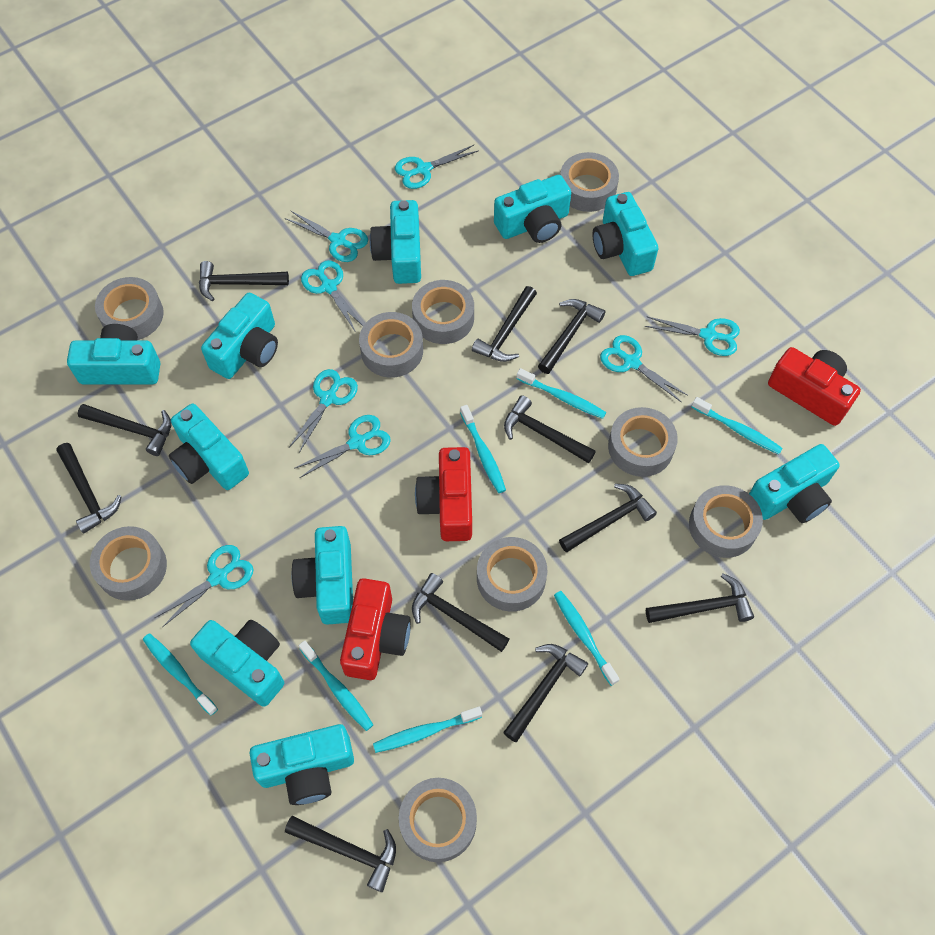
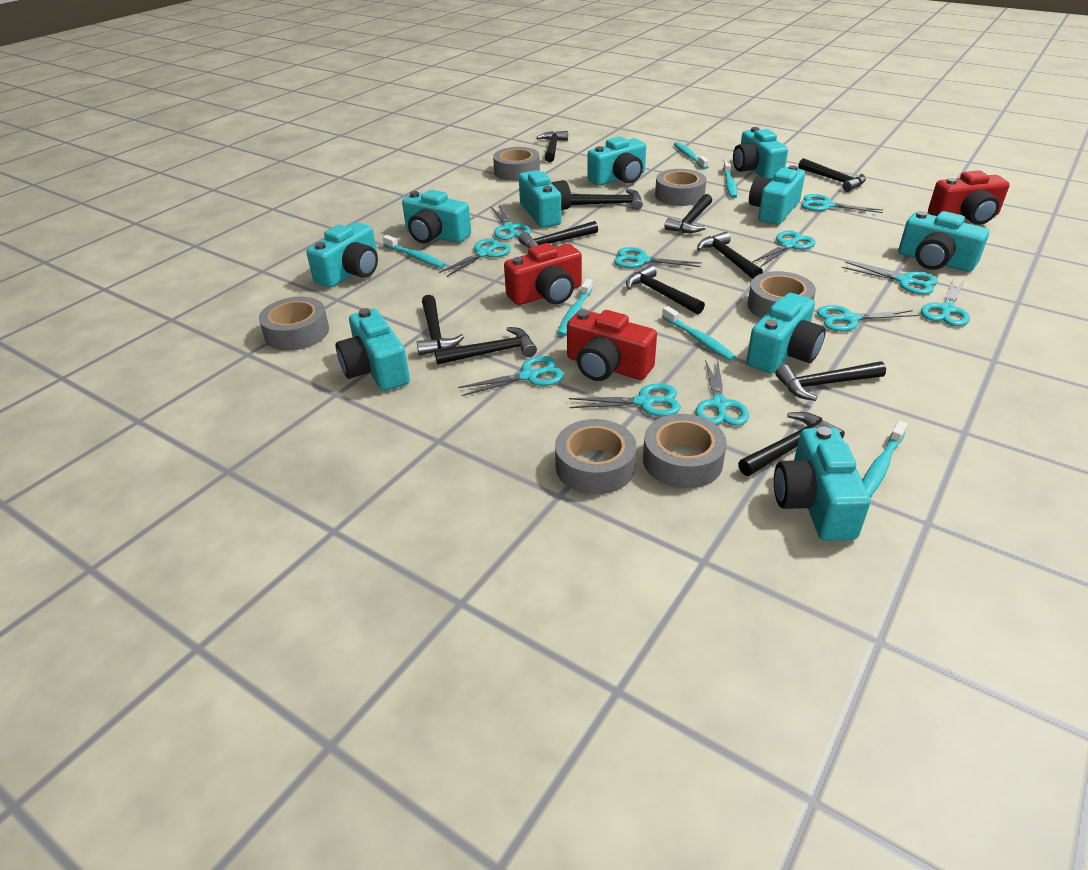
grey tape: 9 -> 6
turquoise scissors: 8 -> 11
turquoise toothbrush: 7 -> 6

